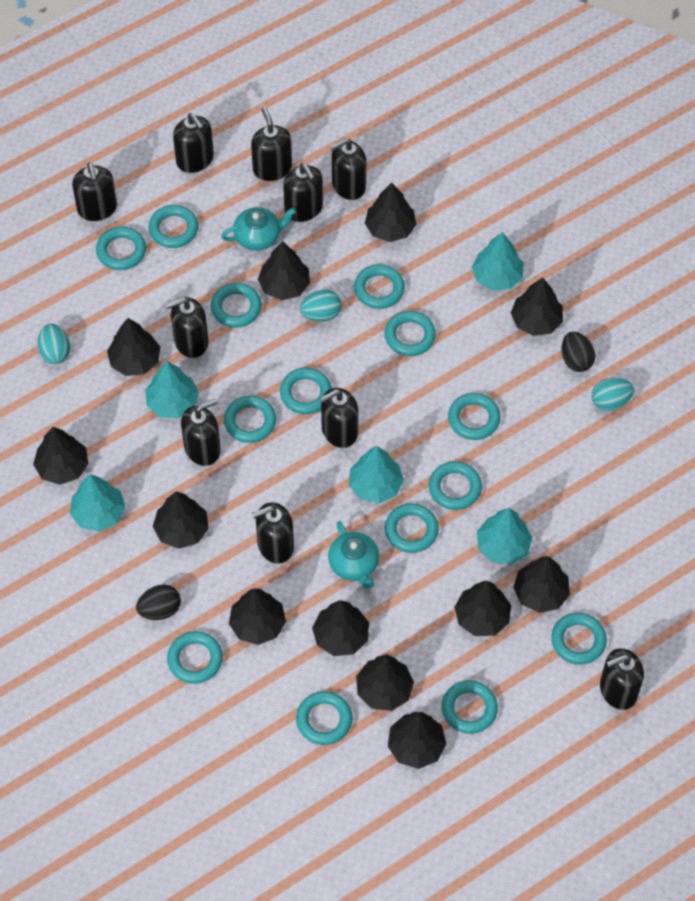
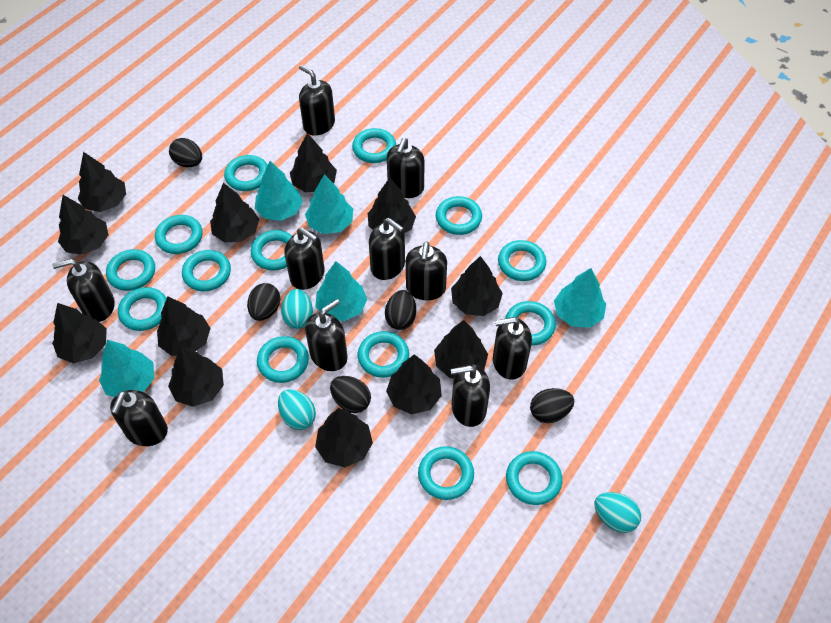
black egg: 2 -> 5
turquoise teapot: 2 -> 0

